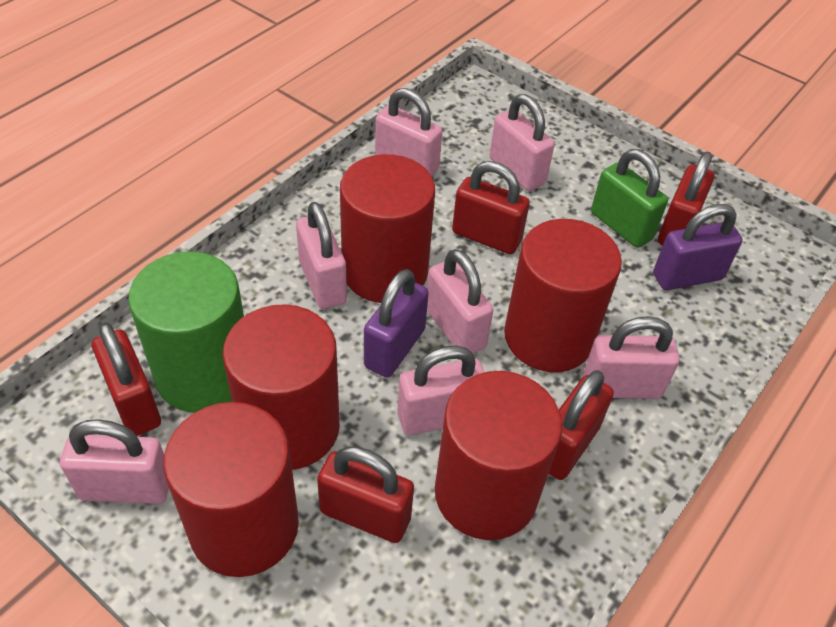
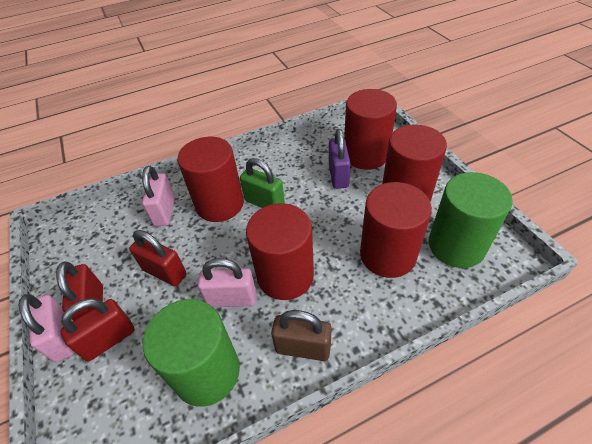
brown padlock: 0 -> 1
green cylinder: 1 -> 2
pink padlock: 7 -> 3
purple padlock: 2 -> 1
red padlock: 5 -> 3

